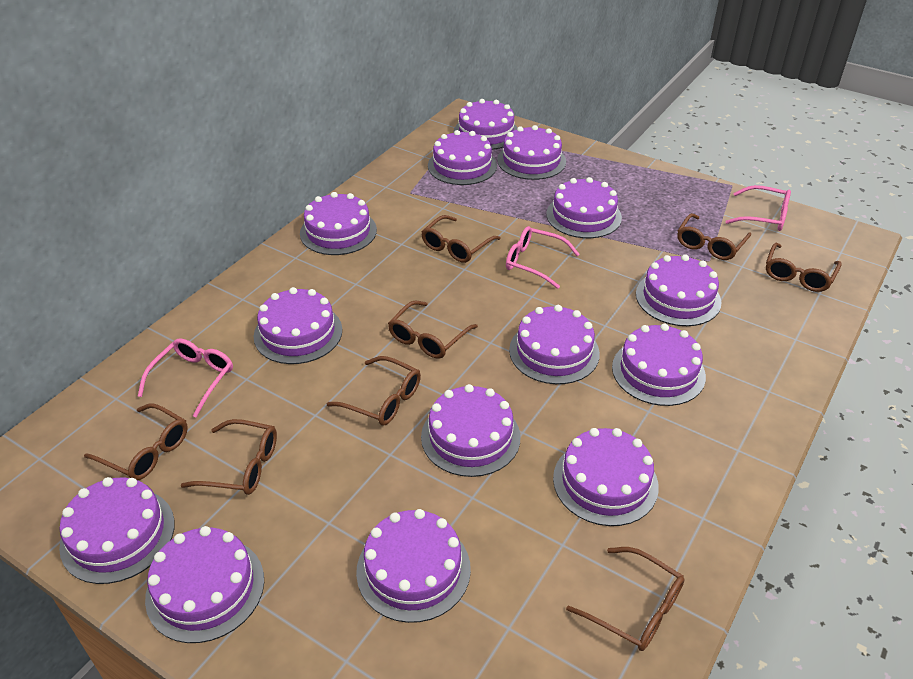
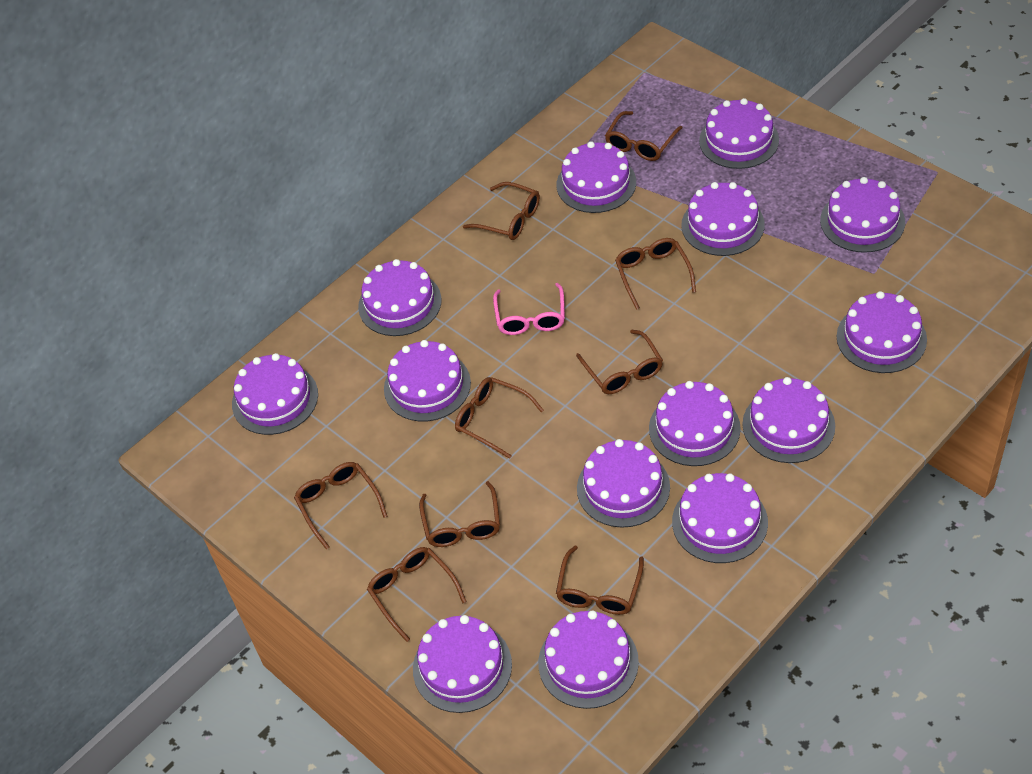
brown glasses: 8 -> 9
pink glasses: 3 -> 1

